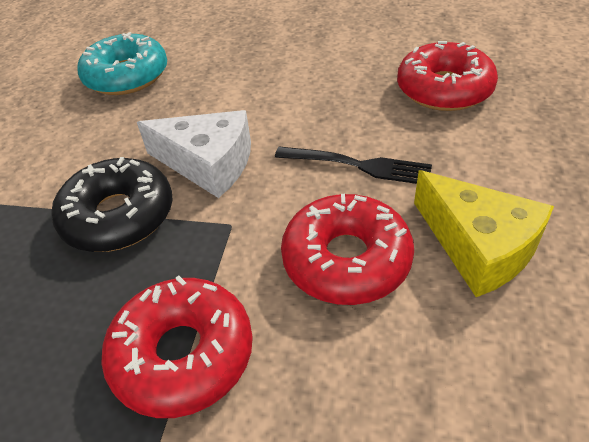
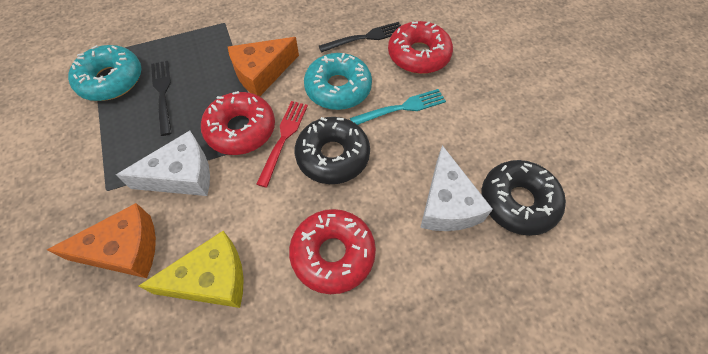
black donut: 1 -> 2
black fork: 1 -> 2
orange cheese: 0 -> 2
red fork: 0 -> 1
turquoise donut: 1 -> 2
turquoise fork: 0 -> 1
white cheese: 1 -> 2

